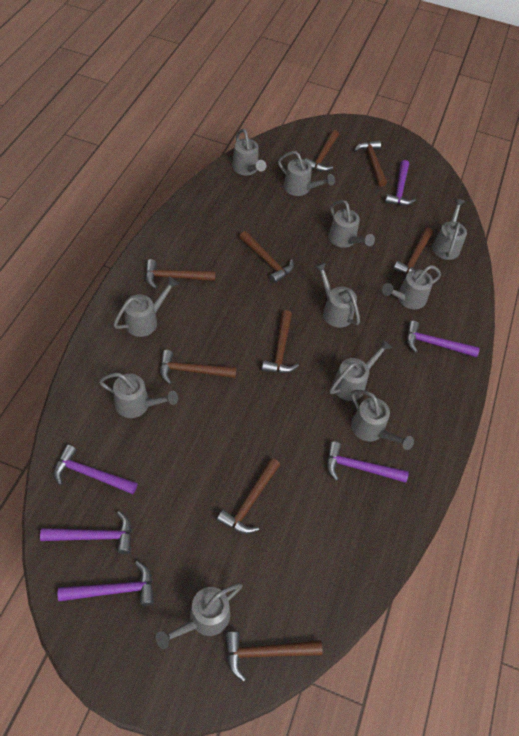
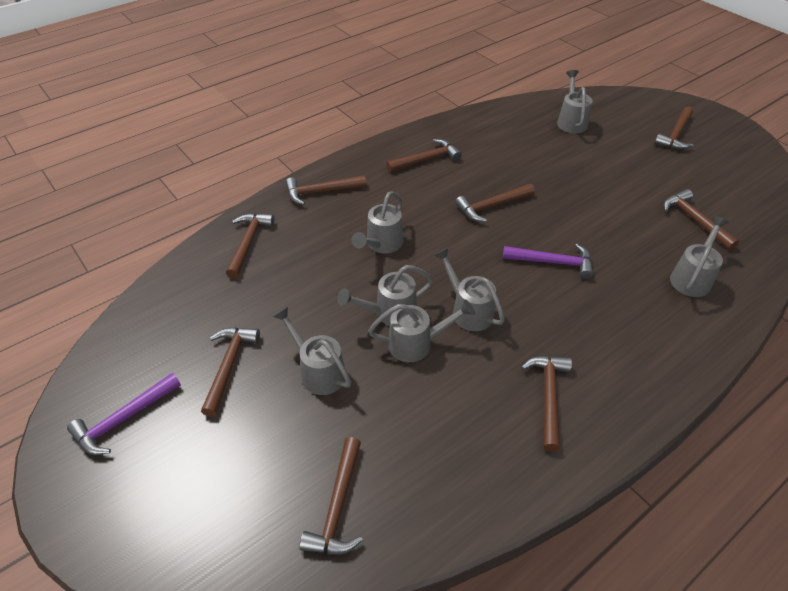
grey watering can: 11 -> 7
purple hammer: 6 -> 2

